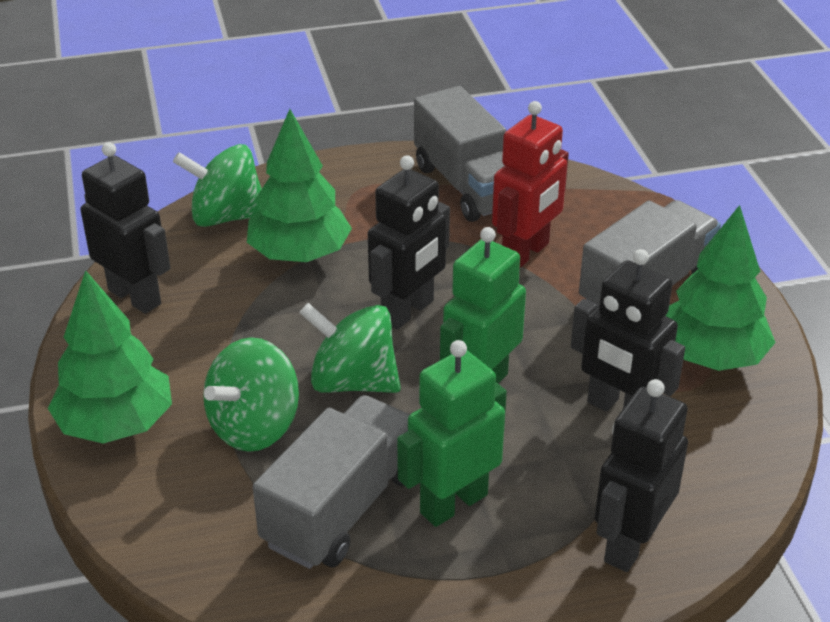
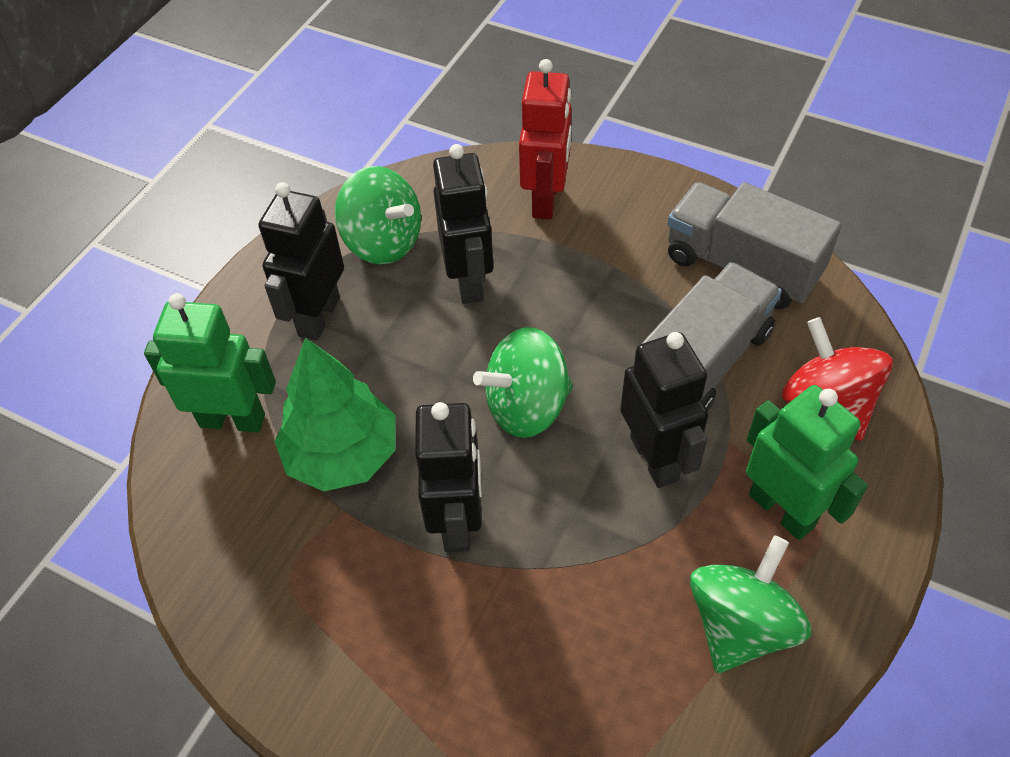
green tree: 3 -> 1
grey truck: 3 -> 2
red spinning top: 0 -> 1

